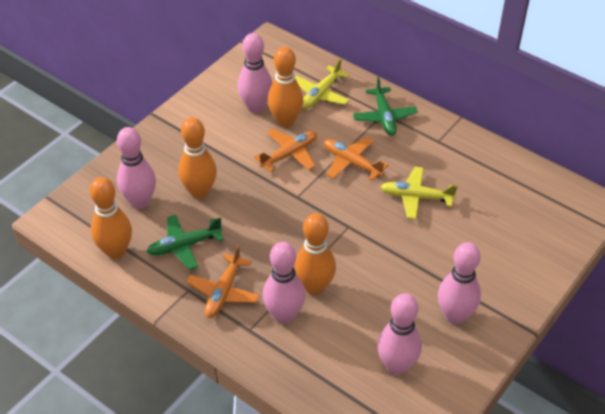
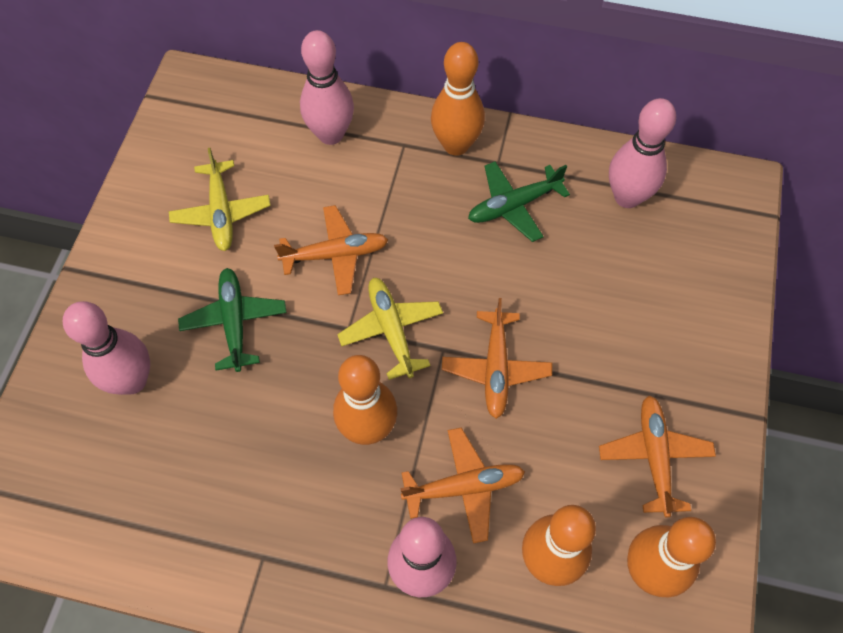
orange plane: 3 -> 4
pink bowling pin: 5 -> 4

